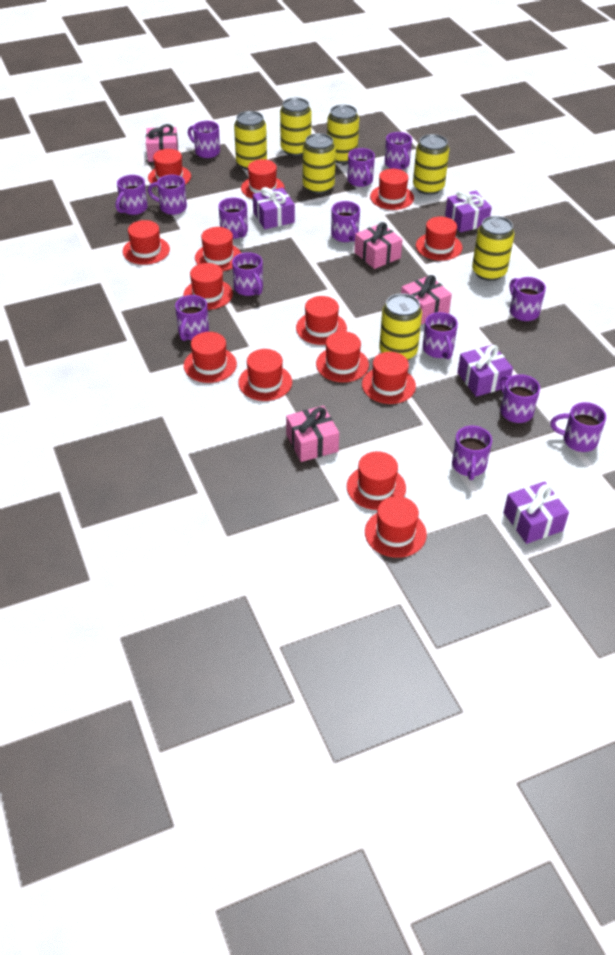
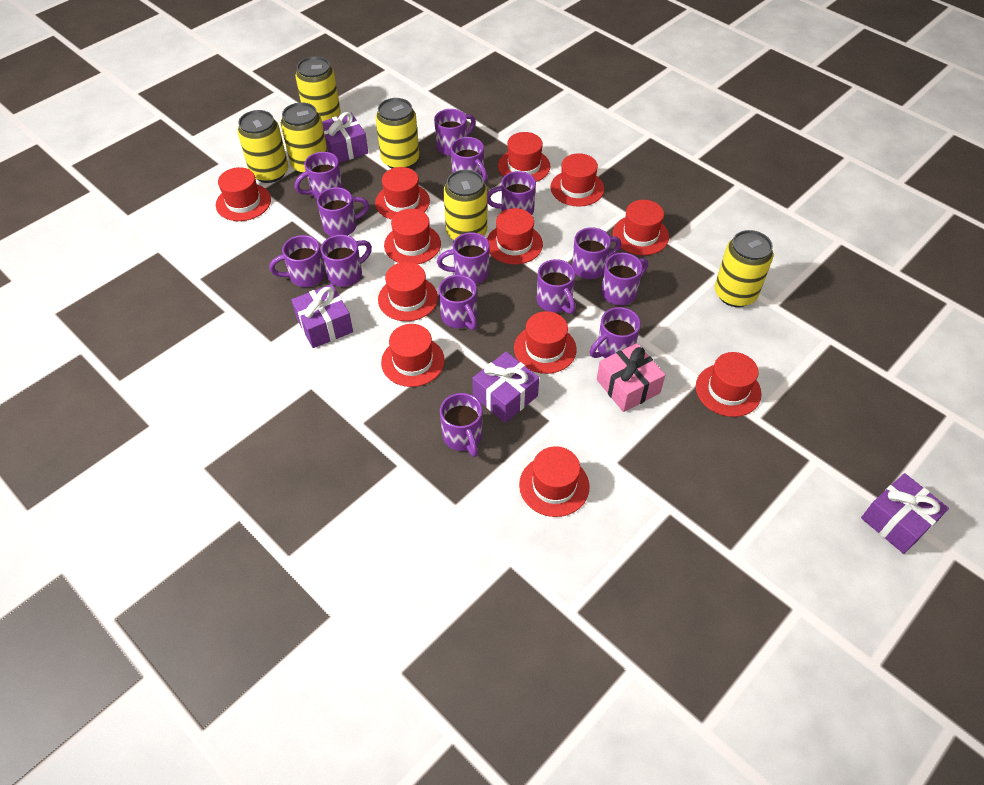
pink gift: 4 -> 1
red hat: 14 -> 12
yellow can: 7 -> 6

